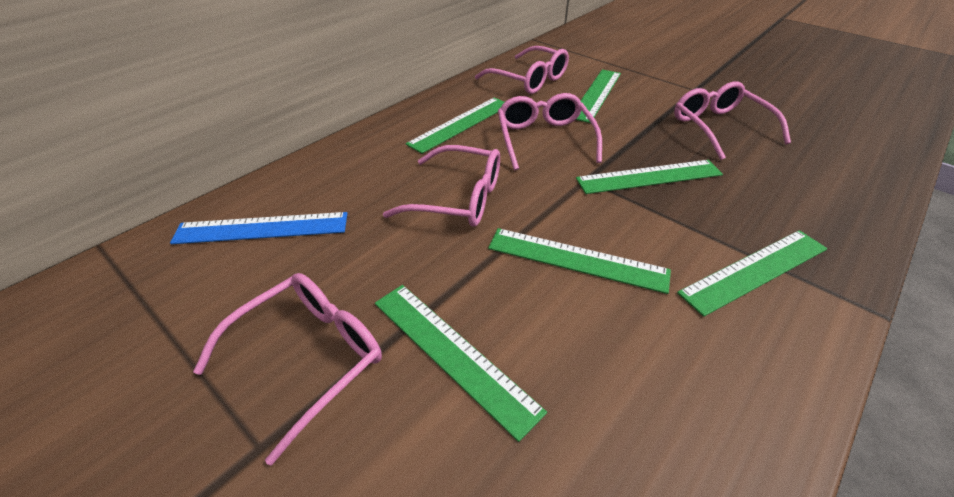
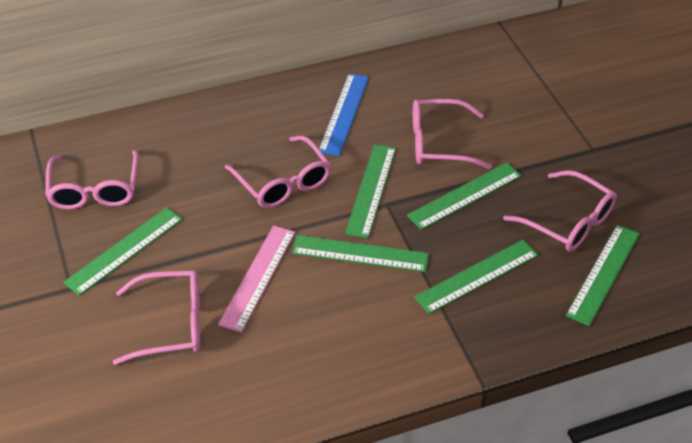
pink ruler: 0 -> 1

